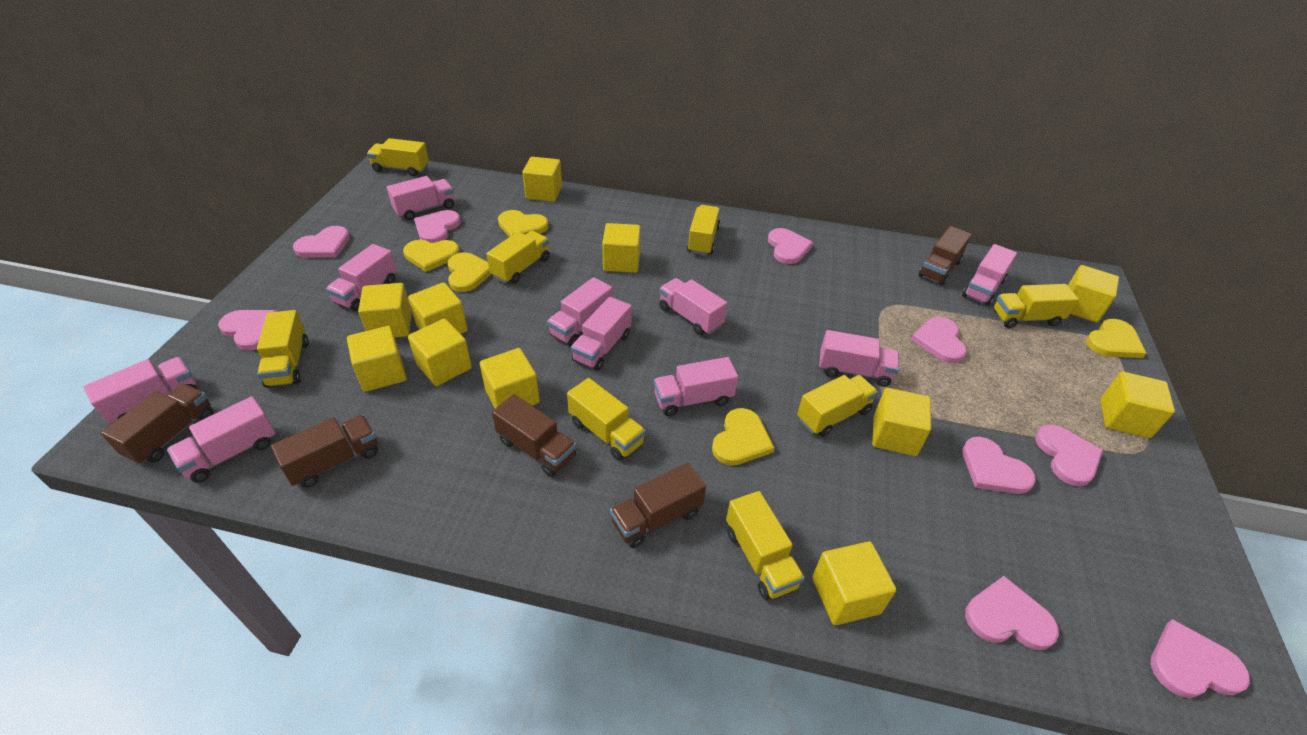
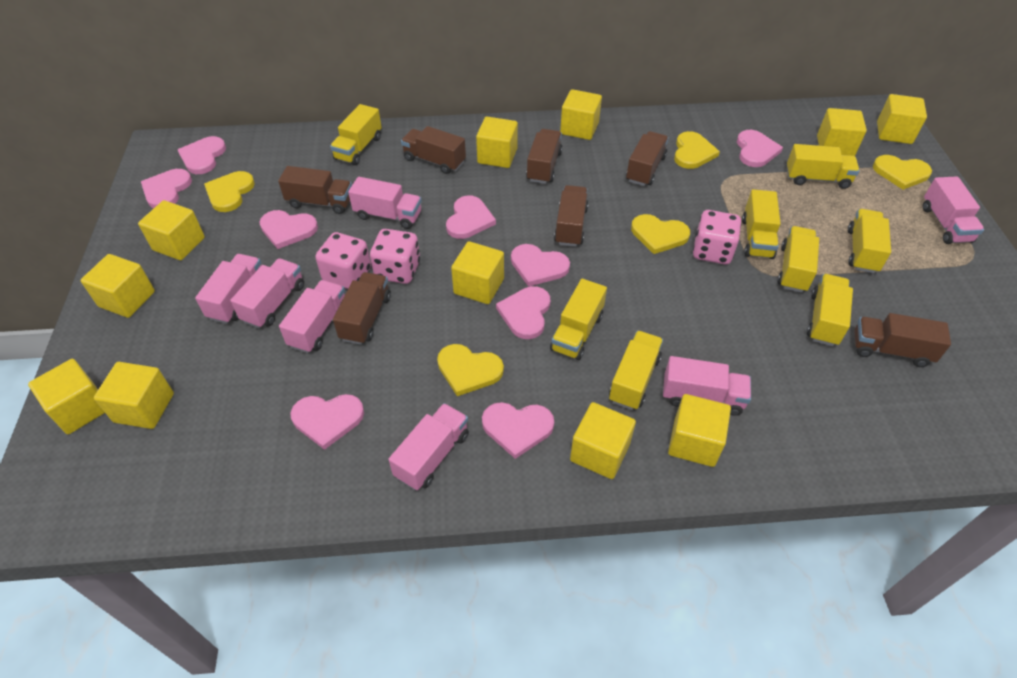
brown truck: 5 -> 7
pink dice: 0 -> 3
pink truck: 10 -> 7

